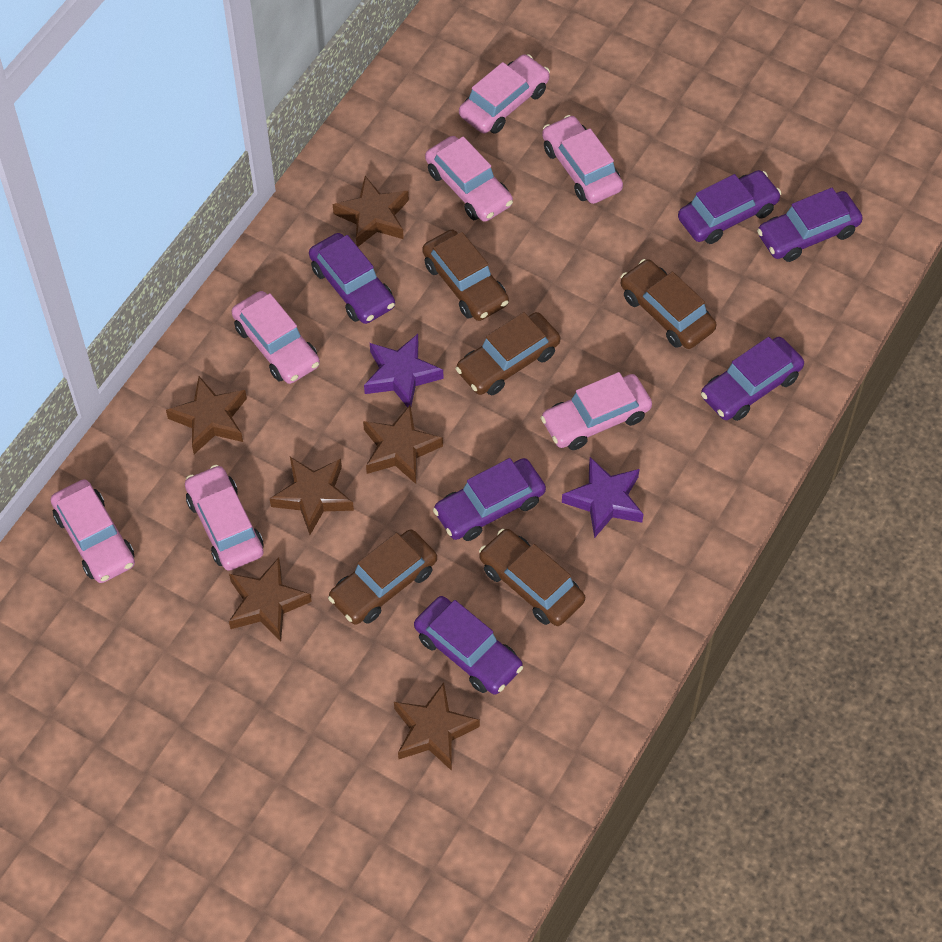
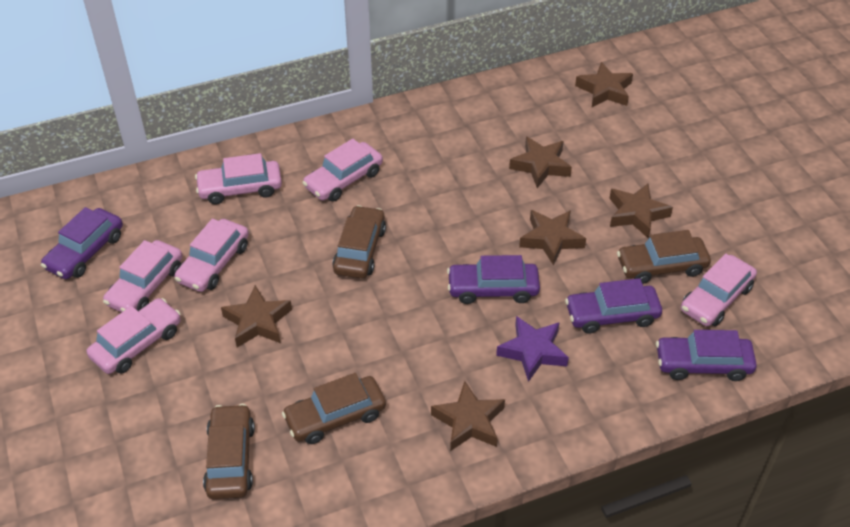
brown car: 5 -> 4
pink car: 7 -> 6
purple car: 6 -> 4
purple star: 2 -> 1

